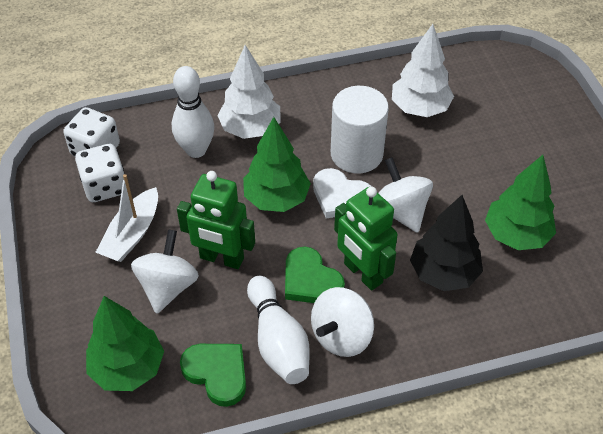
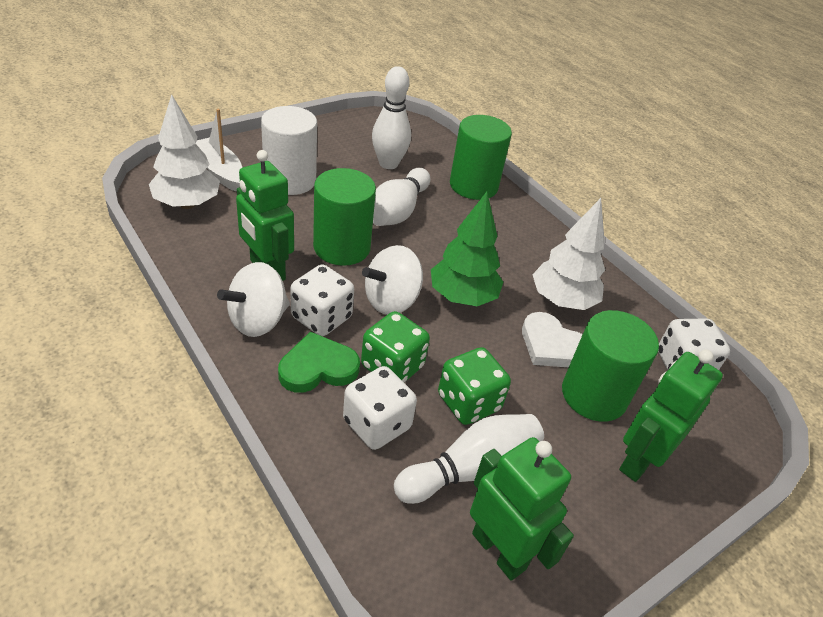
black tree: 1 -> 0
green cylinder: 0 -> 3
green dice: 0 -> 2
green heart: 2 -> 1
green robot: 2 -> 3
green tree: 3 -> 1
white bowling pin: 2 -> 3
white dice: 2 -> 3
white spinning top: 3 -> 2

